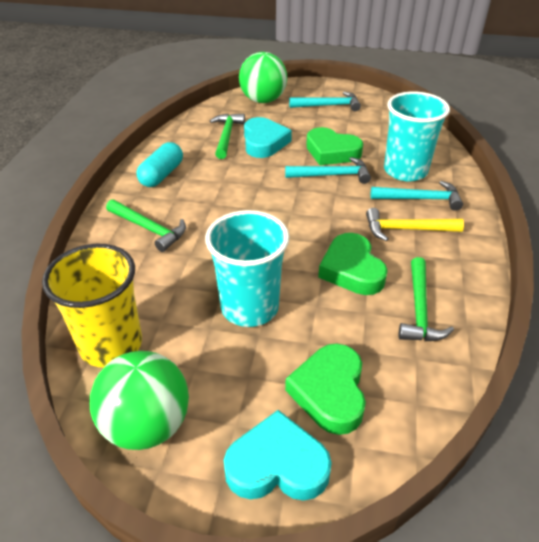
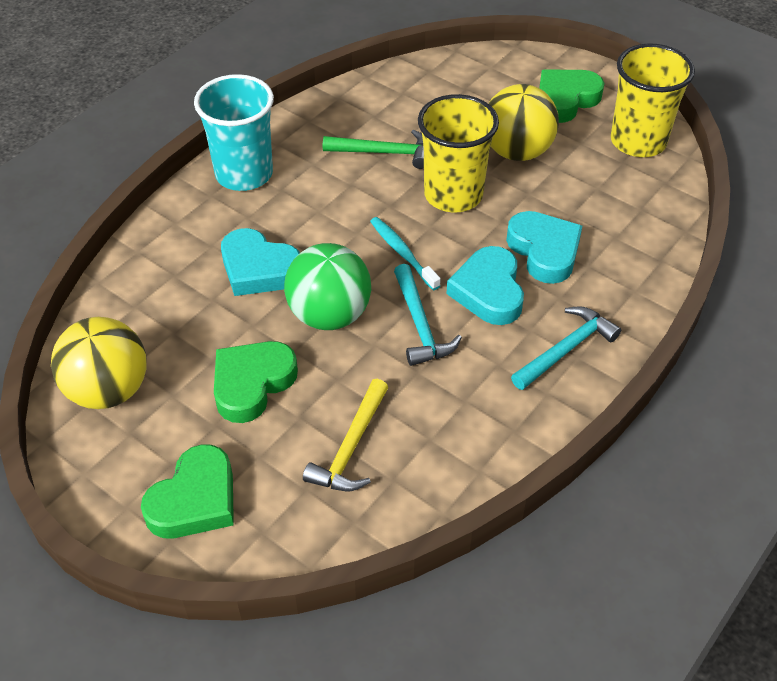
green ball: 2 -> 1
green hammer: 3 -> 1
turquoise capsule: 1 -> 0
turquoise cup: 2 -> 1
turquoise hammer: 3 -> 2
turquoise heart: 2 -> 3
turquoise toothbrush: 0 -> 1
yellow ball: 0 -> 2
yellow cup: 1 -> 2

